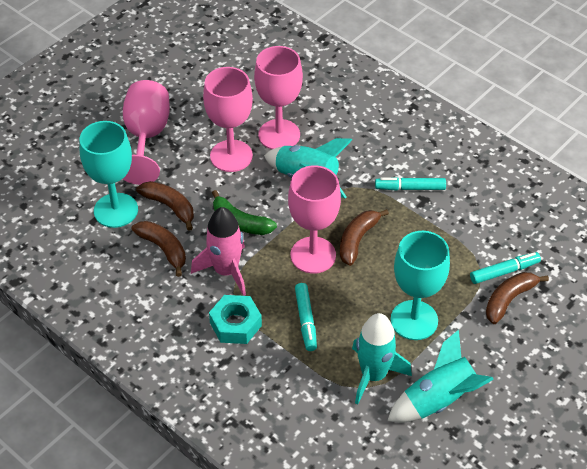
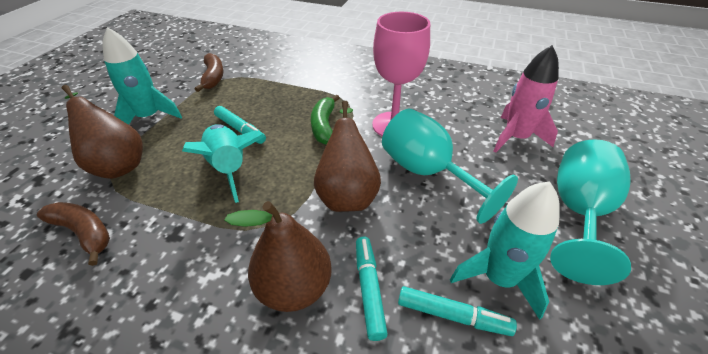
brown banana: 4 -> 2
brown pear: 0 -> 3
pink goblet: 4 -> 1
turquoise nut: 1 -> 0

